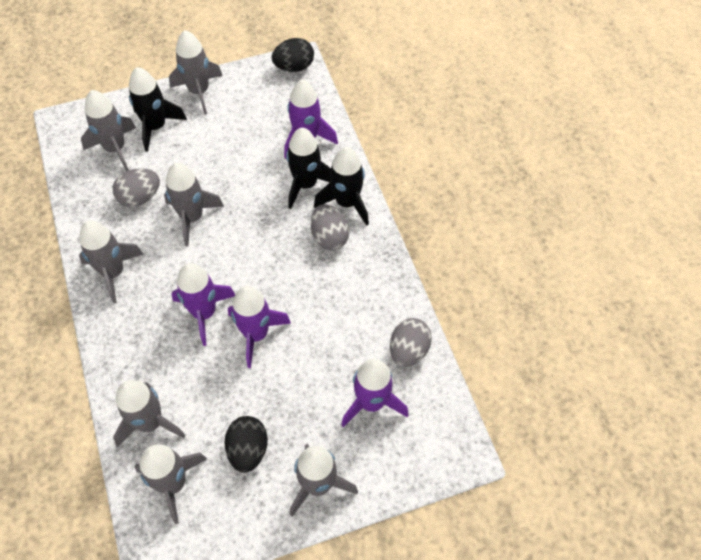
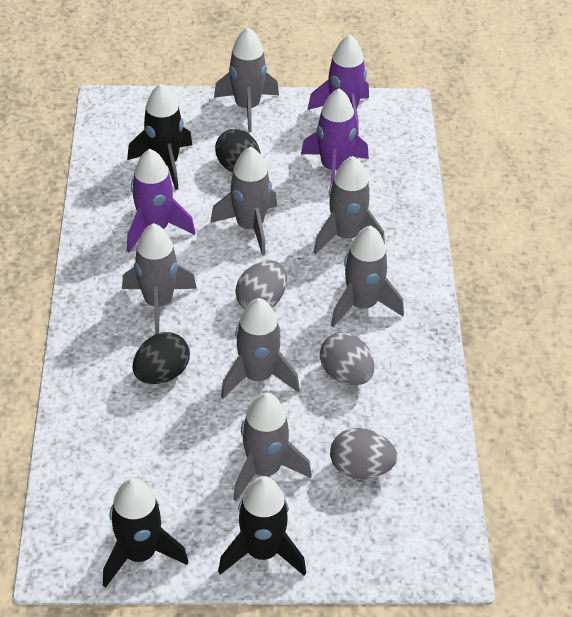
purple rocket: 4 -> 3

